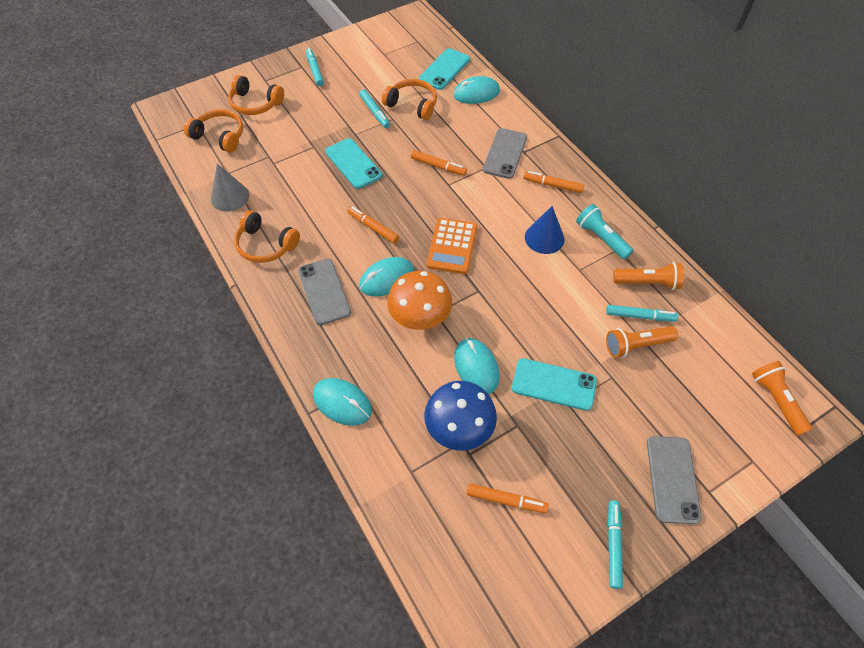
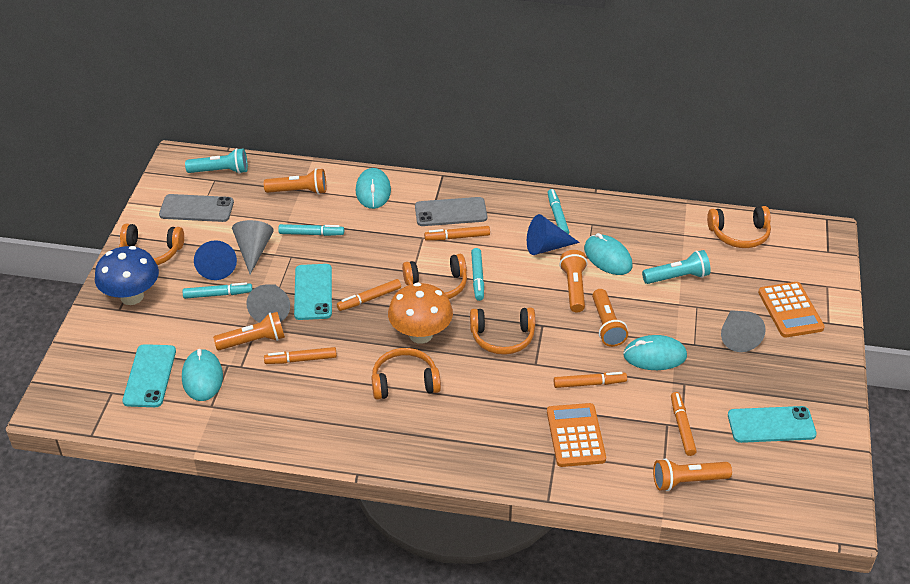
blue cone: 1 -> 2
grey cone: 1 -> 3
grey phone: 3 -> 2
orange calculator: 1 -> 2
orange flashlight: 3 -> 5
orange headphones: 4 -> 5
orange marker: 4 -> 5
turquoise flashlight: 1 -> 2

